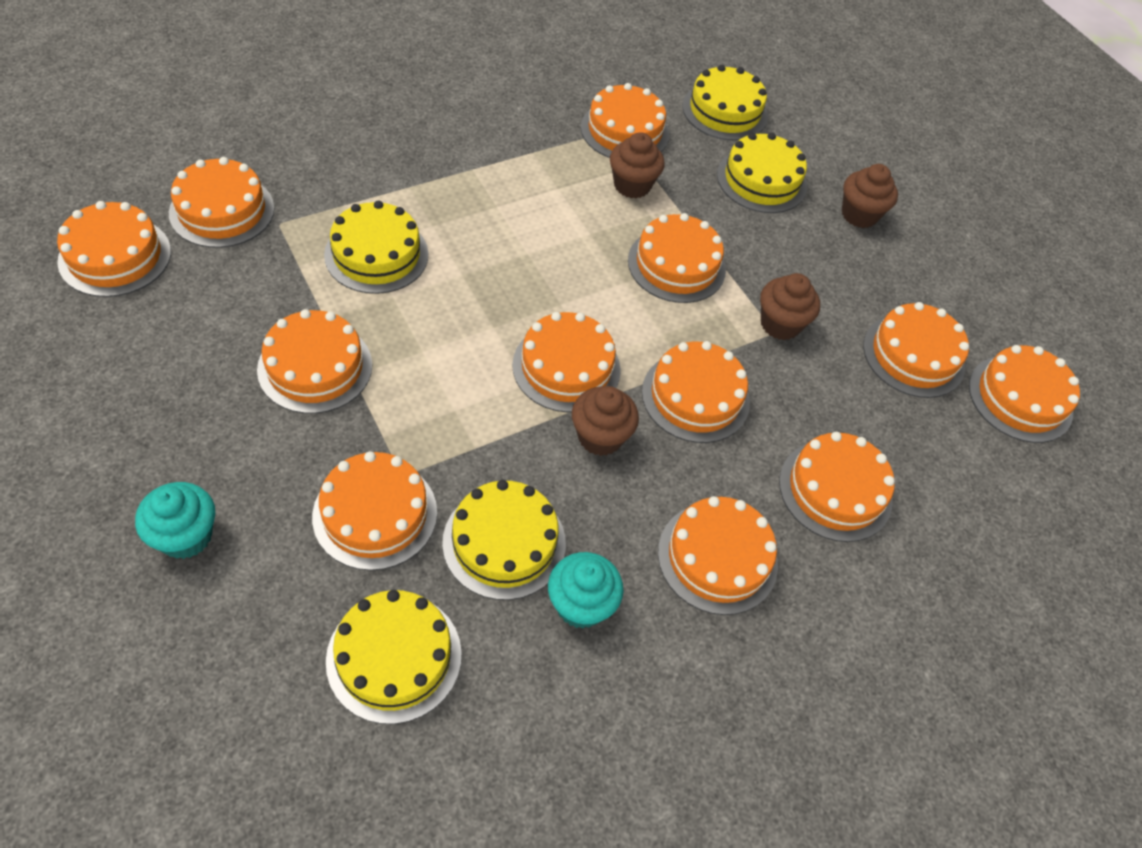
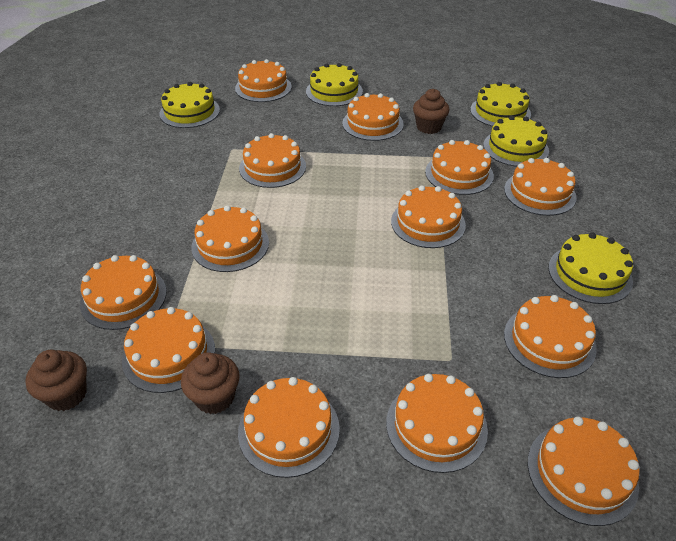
brown cupcake: 4 -> 3
orange cake: 12 -> 13
turquoise cupcake: 2 -> 0

